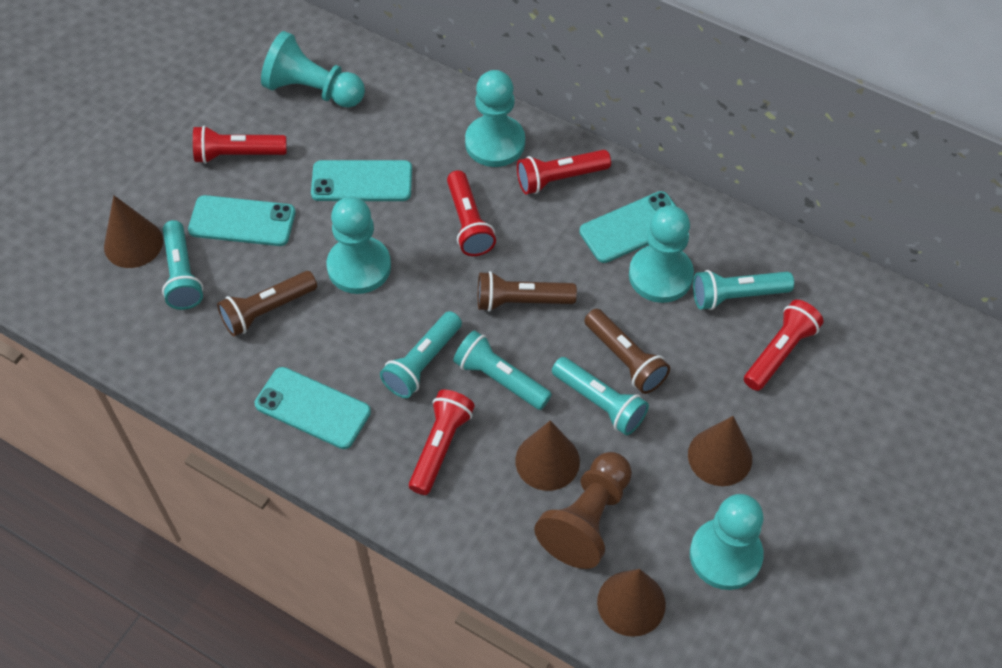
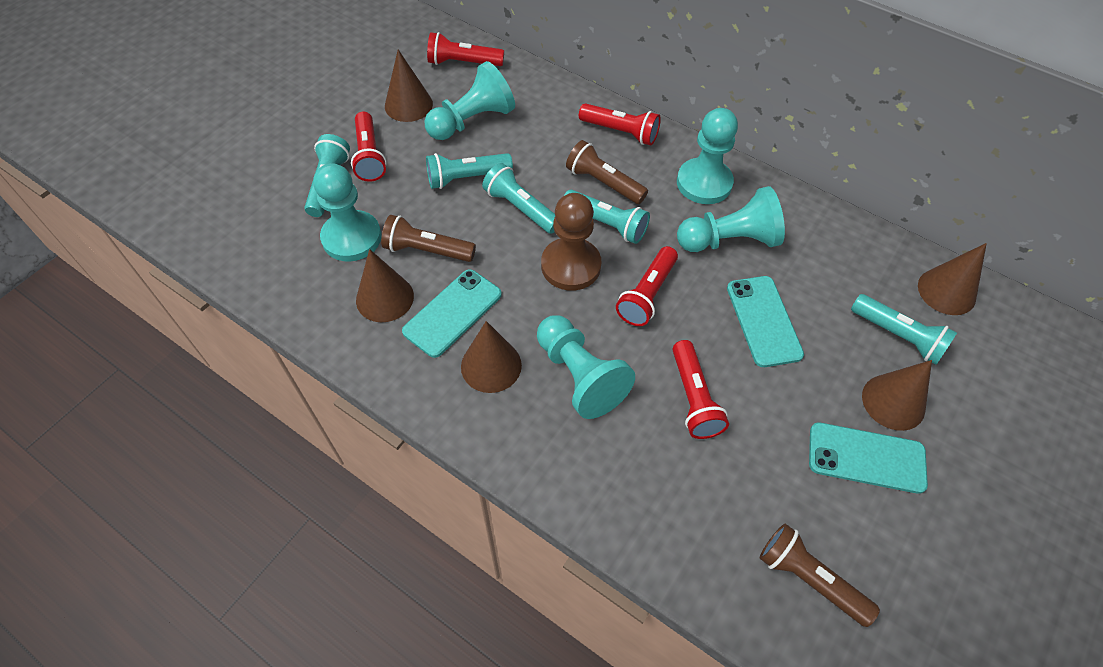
brown cone: 4 -> 5
turquoise phone: 4 -> 3

